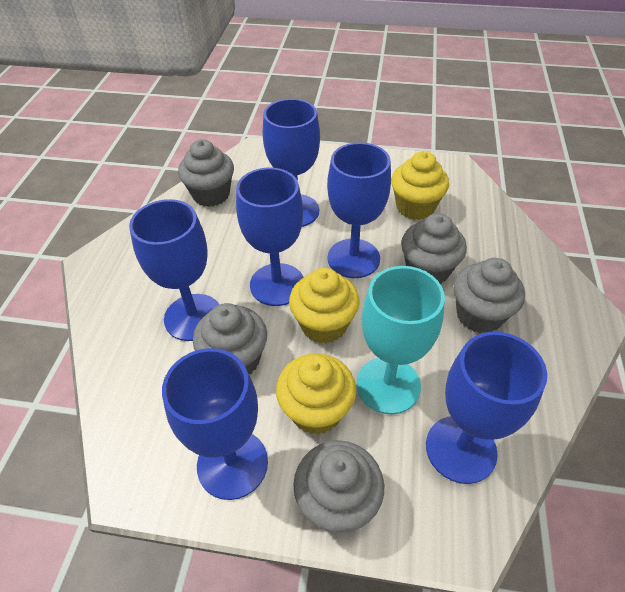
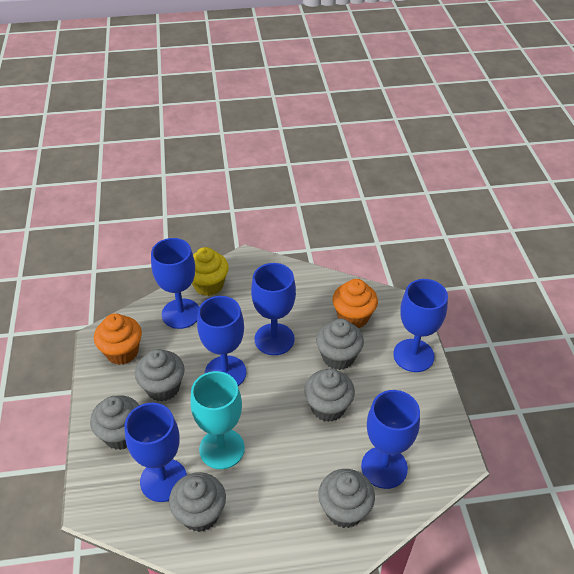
grey cupcake: 5 -> 6
orange cupcake: 0 -> 2
yellow cupcake: 3 -> 1

